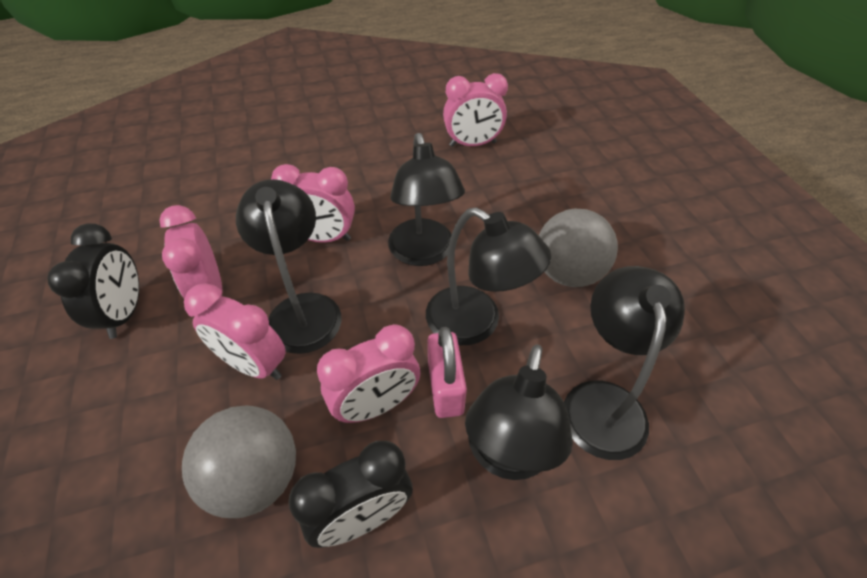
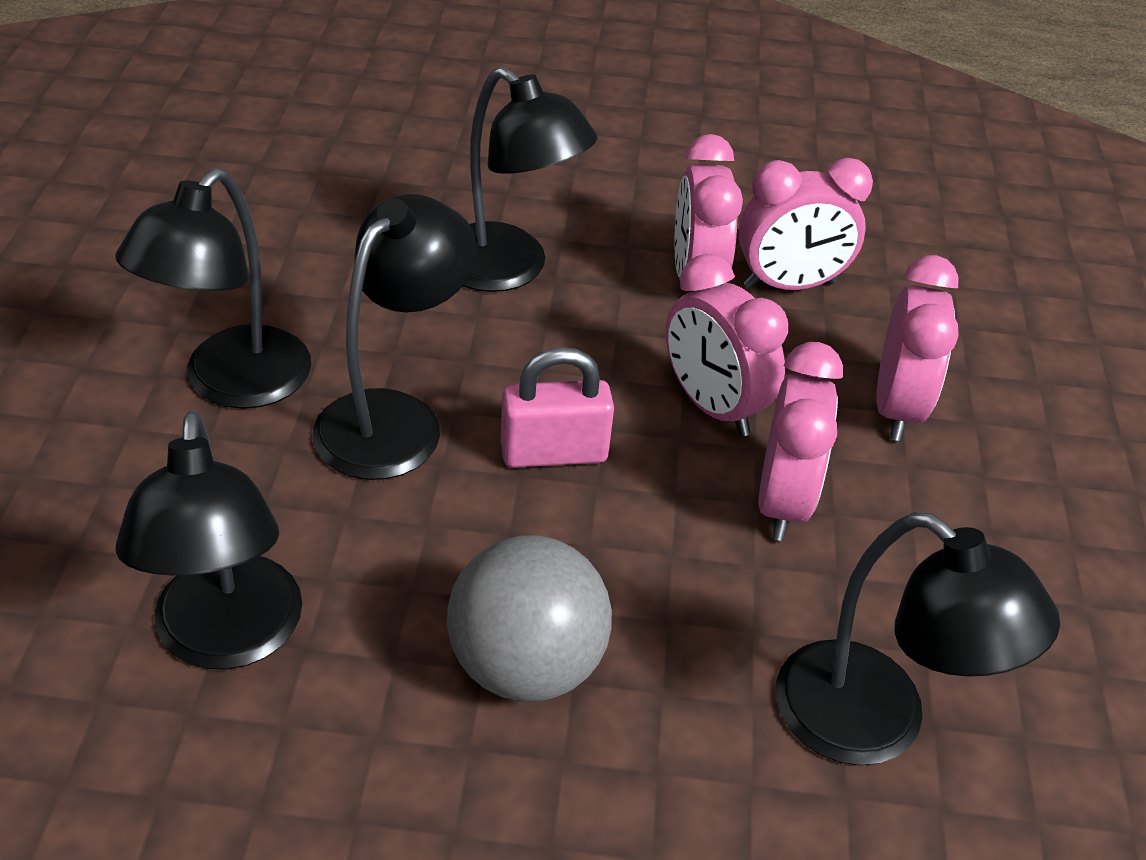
black clock: 2 -> 0
grey ball: 2 -> 1

